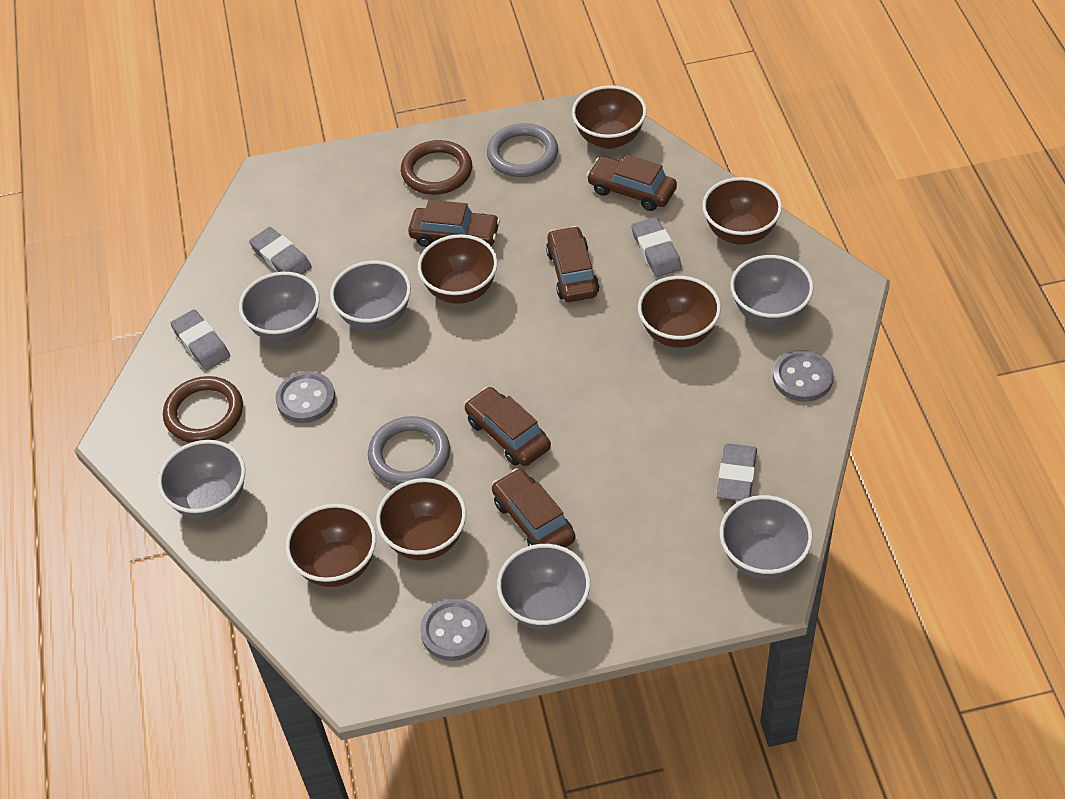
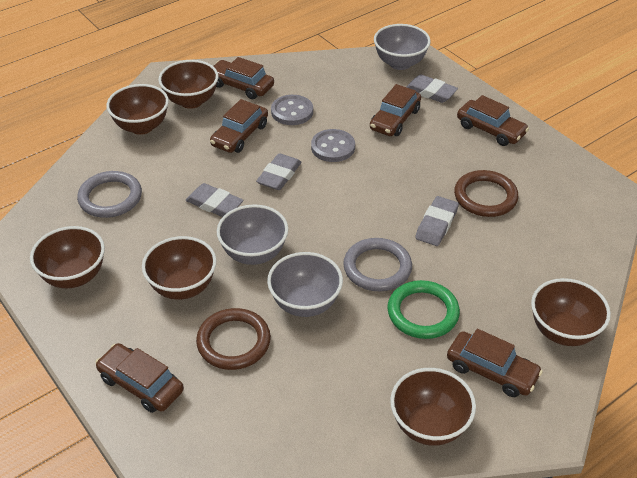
brown car: 5 -> 6
green ring: 0 -> 1
grey bowl: 6 -> 3
grey button: 3 -> 2

